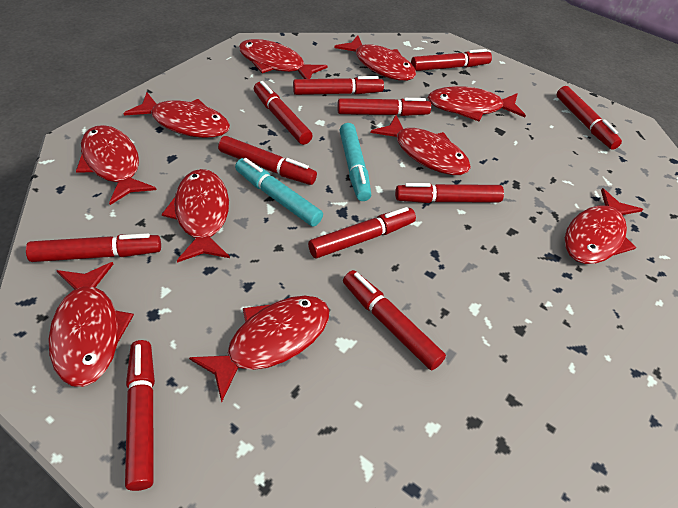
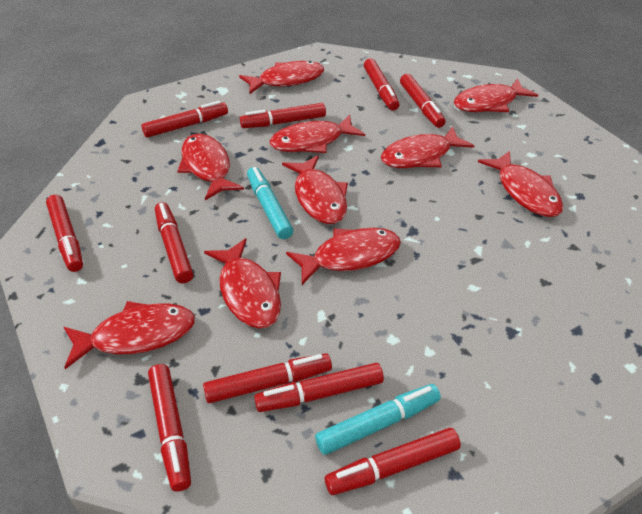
red marker: 11 -> 10

